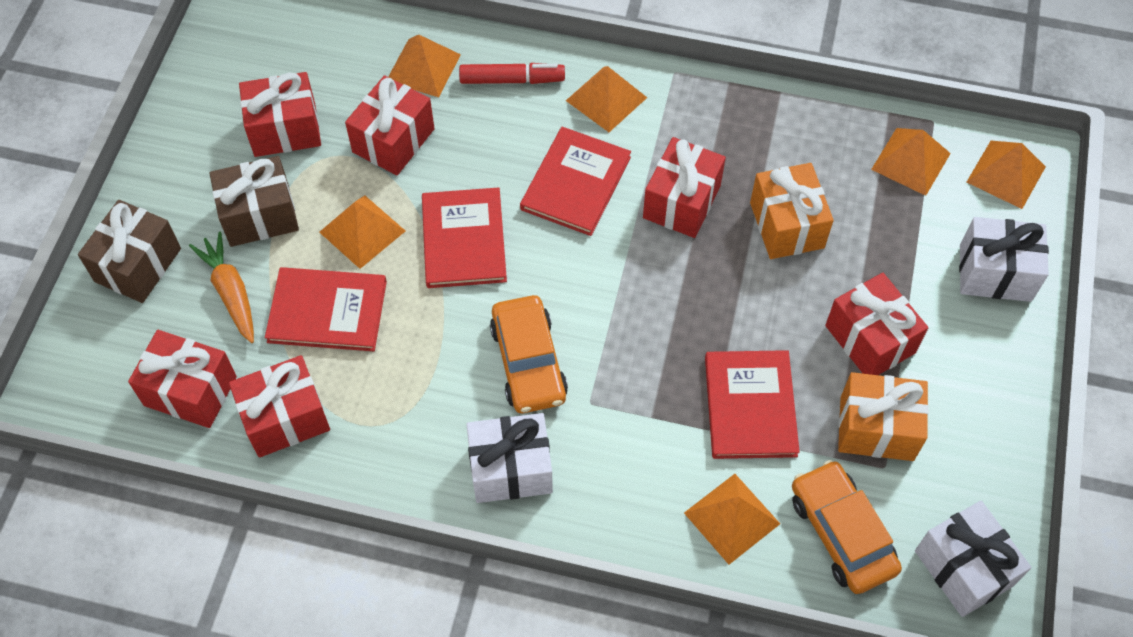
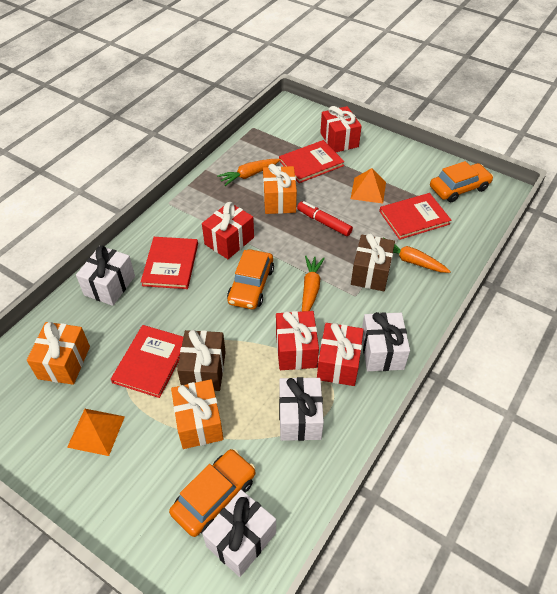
orange car: 2 -> 3
orange carrot: 1 -> 3
orange gift: 2 -> 3
orange pyramid: 6 -> 2
red gift: 6 -> 4
white gift: 3 -> 4

